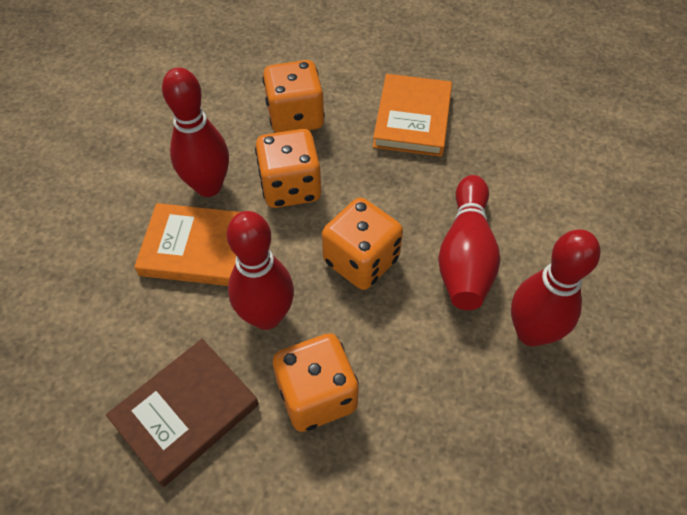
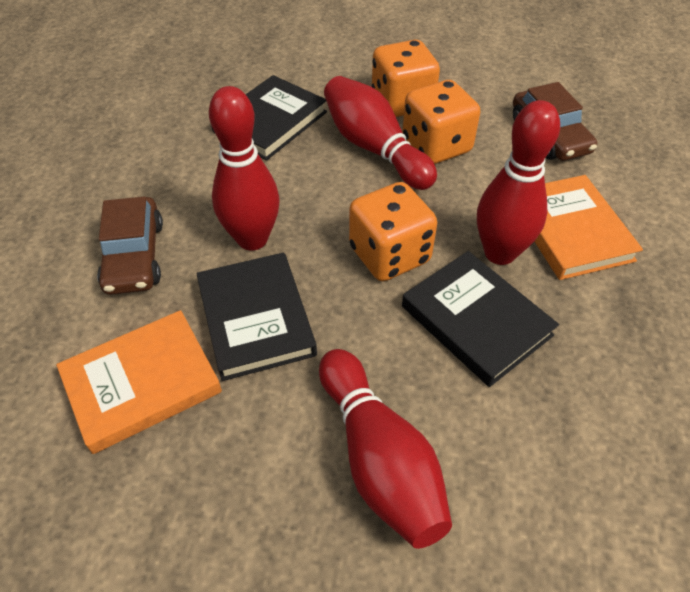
black book: 0 -> 3
brown book: 1 -> 0
brown car: 0 -> 2
orange dice: 4 -> 3

